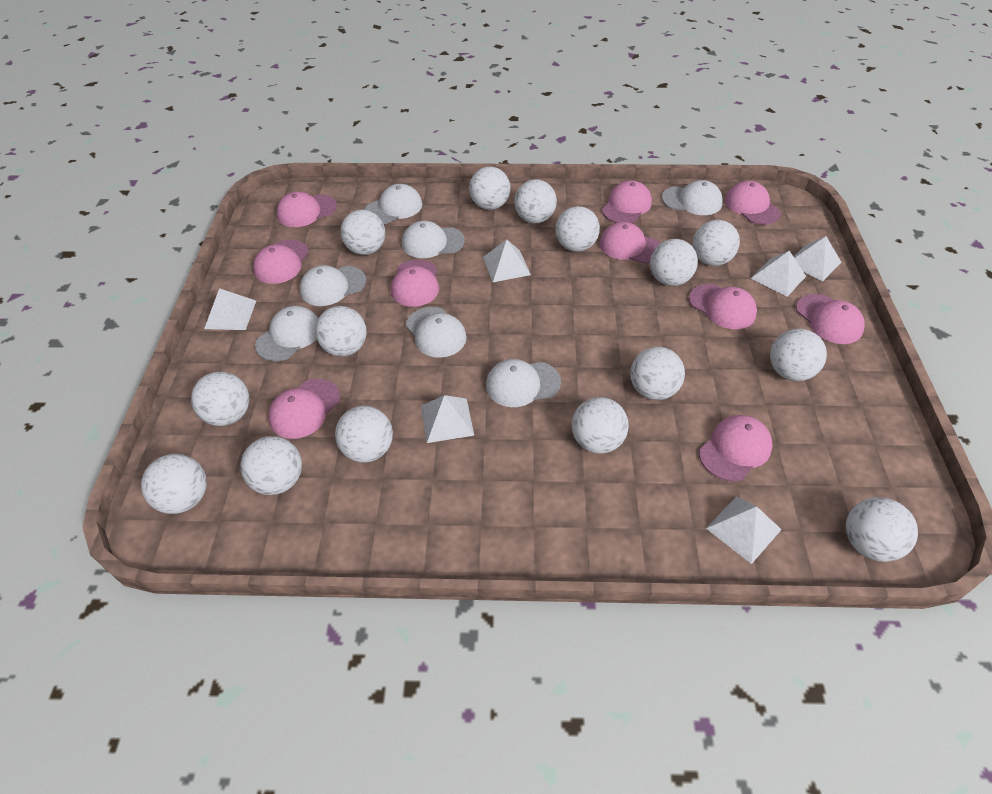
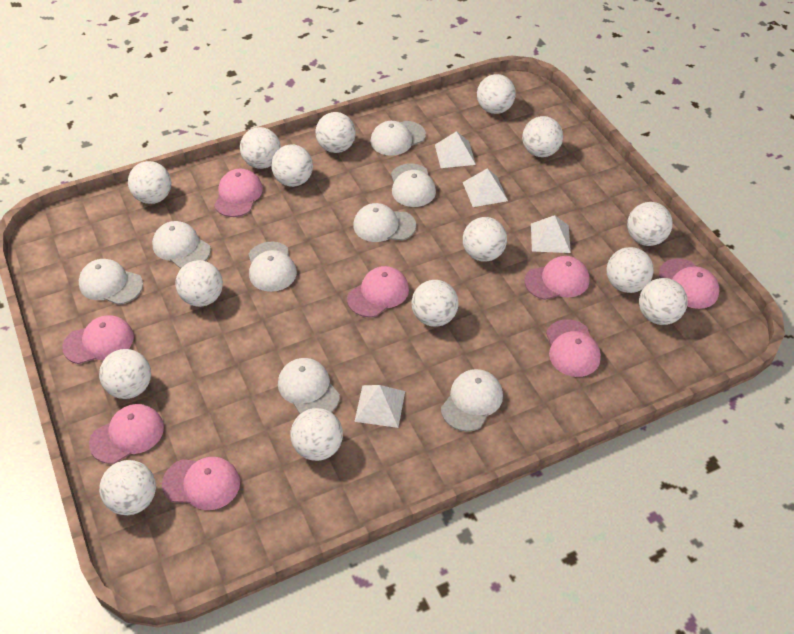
pink cap: 10 -> 8
white cap: 7 -> 8
white pyramid: 6 -> 4

